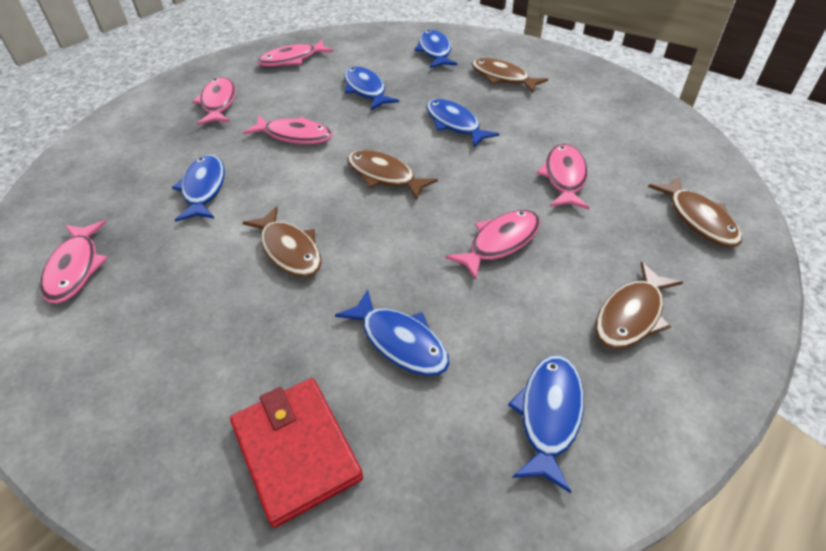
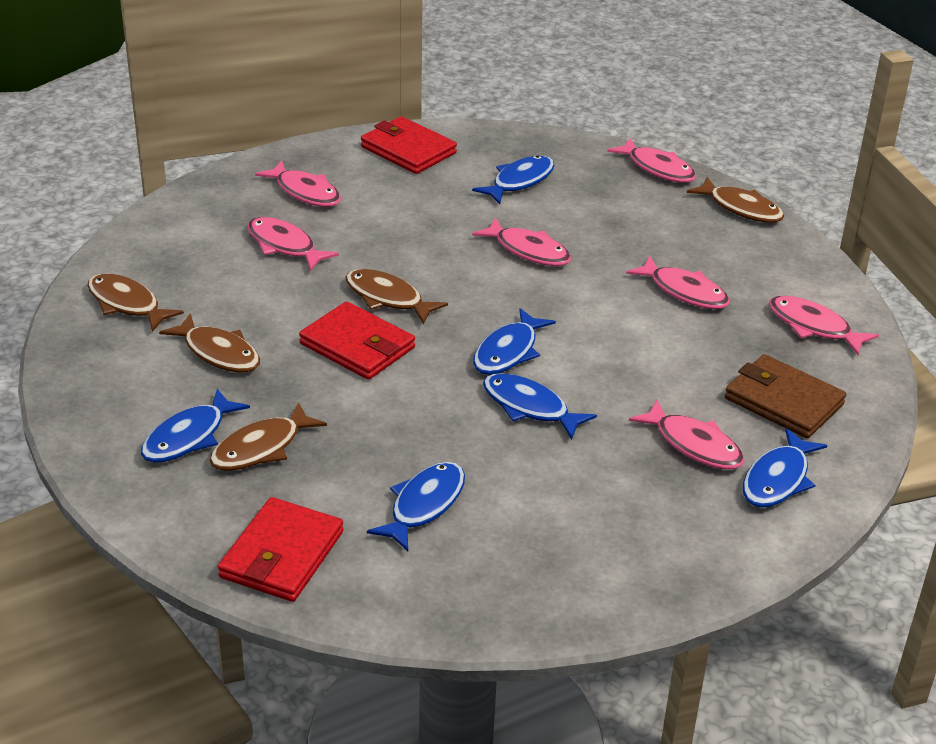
brown wallet: 0 -> 1
pink fish: 6 -> 7
red wallet: 1 -> 3

